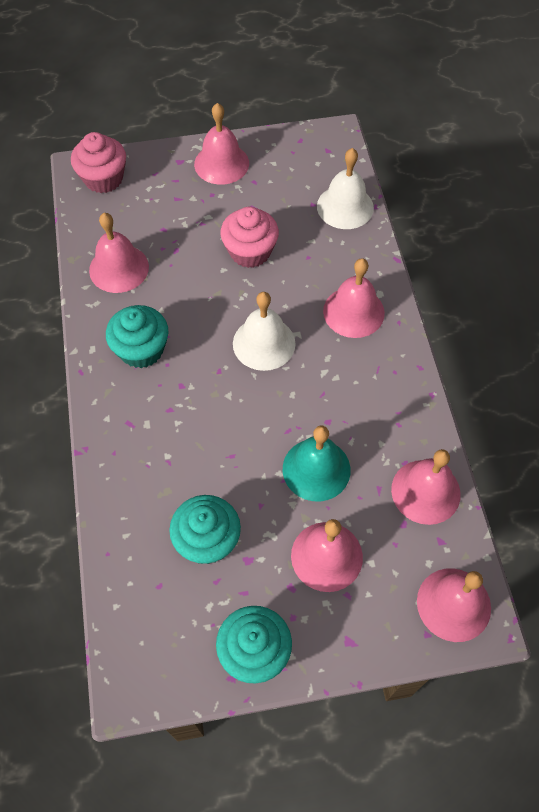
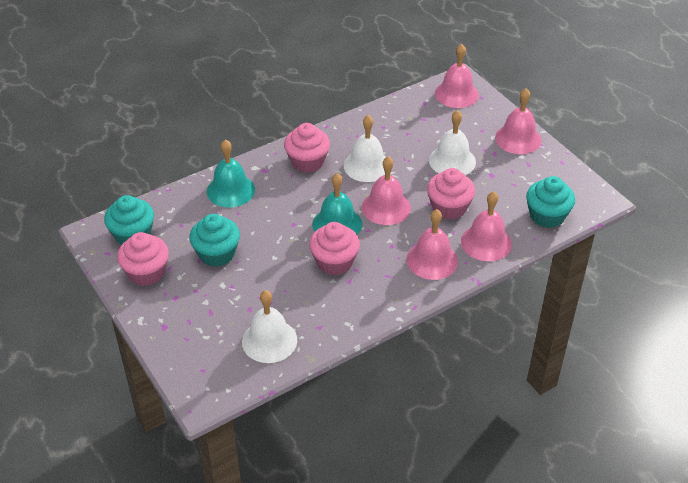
pink bell: 6 -> 5
pink cupcake: 2 -> 4
turquoise bell: 1 -> 2
white bell: 2 -> 3

